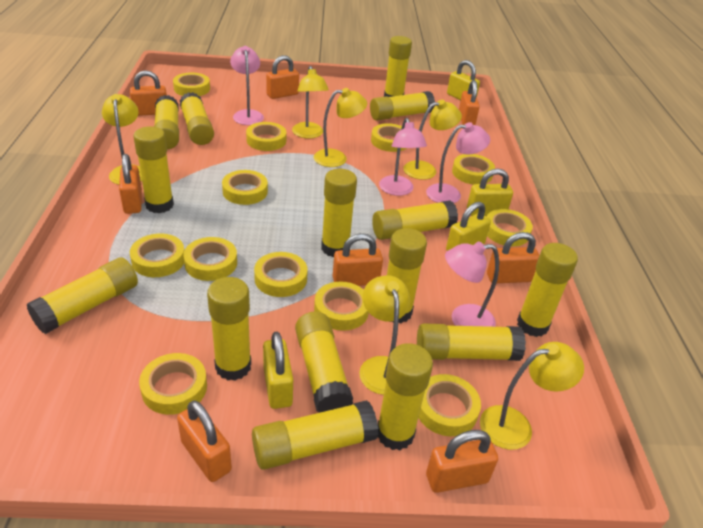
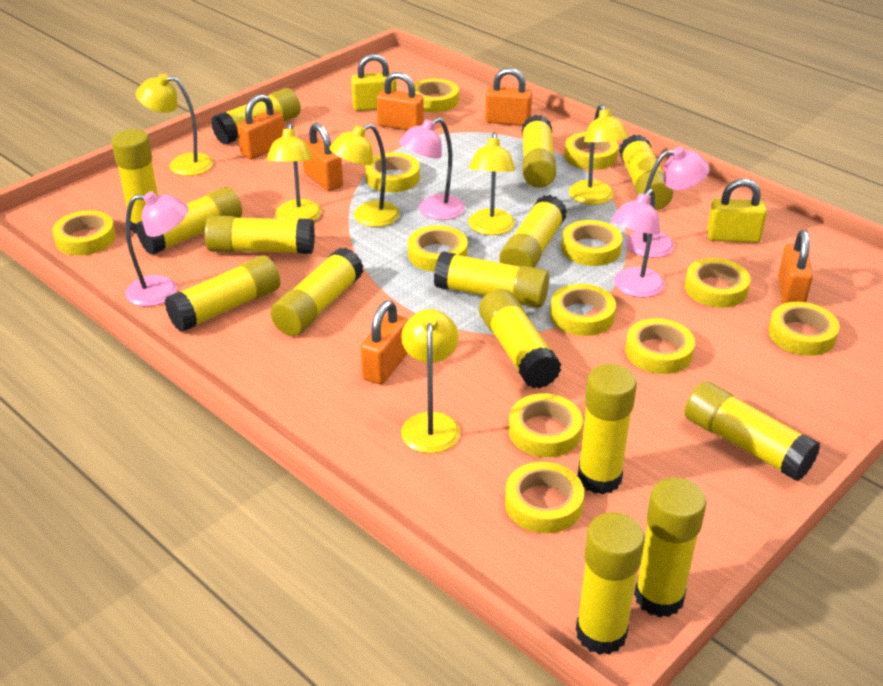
orange padlock: 8 -> 6
yellow padlock: 4 -> 2

